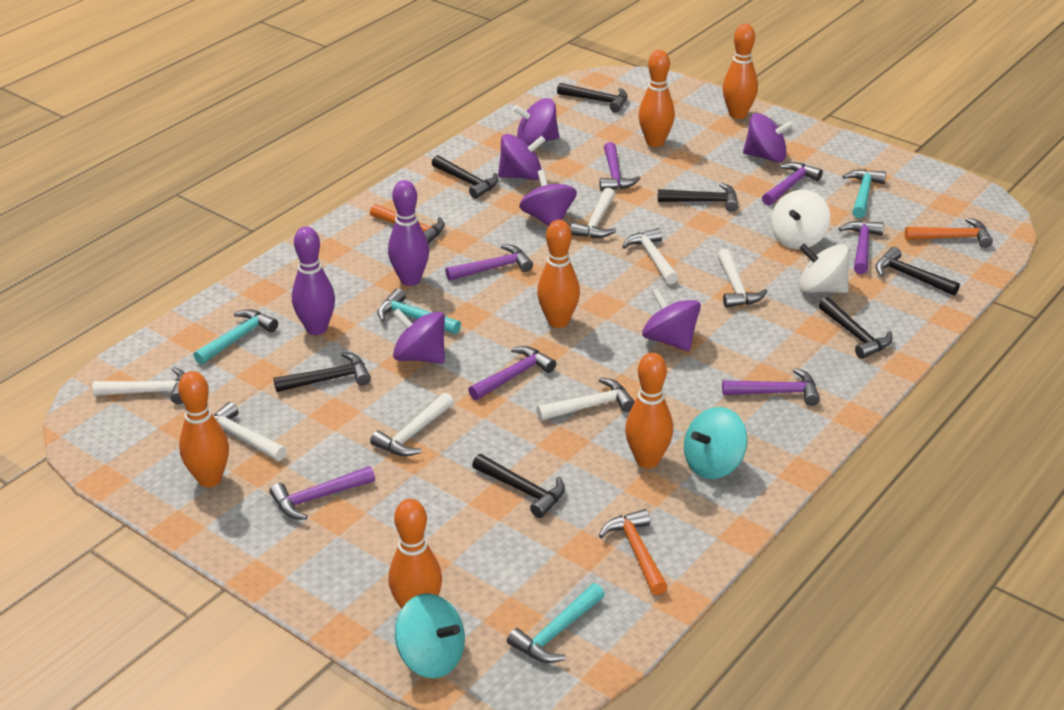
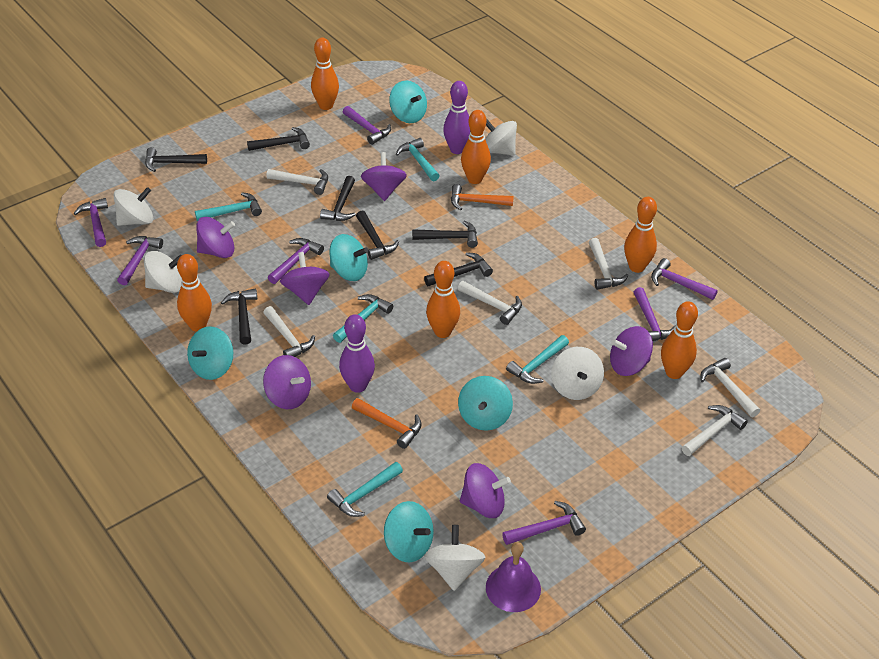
orange hammer: 3 -> 2
purple bell: 0 -> 1
turquoise hammer: 4 -> 5
turquoise spinning top: 2 -> 5
white hammer: 7 -> 6
white spinning top: 2 -> 5

